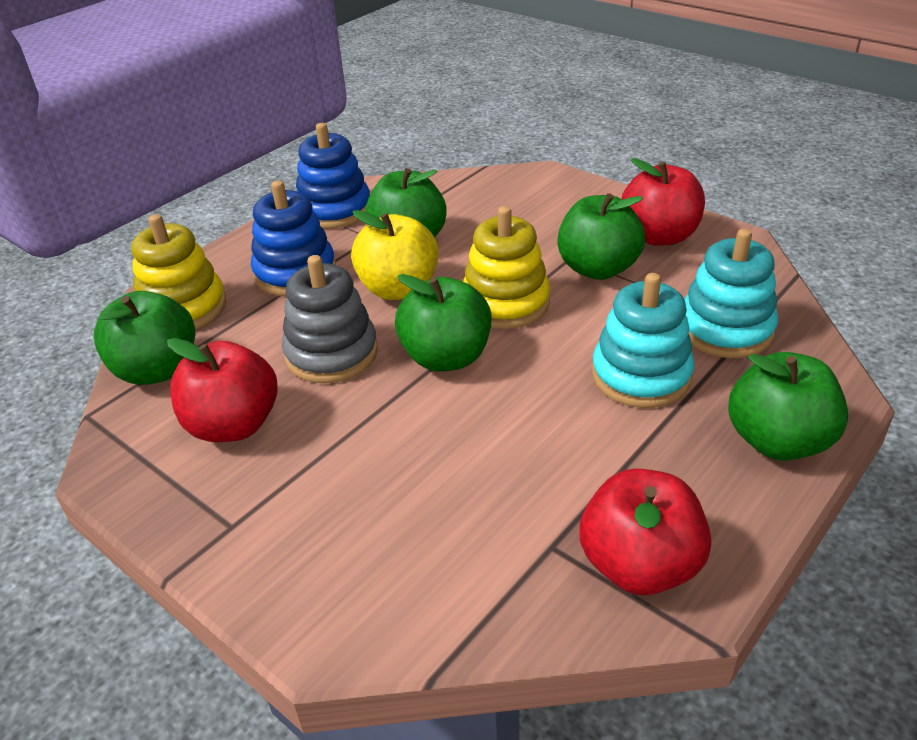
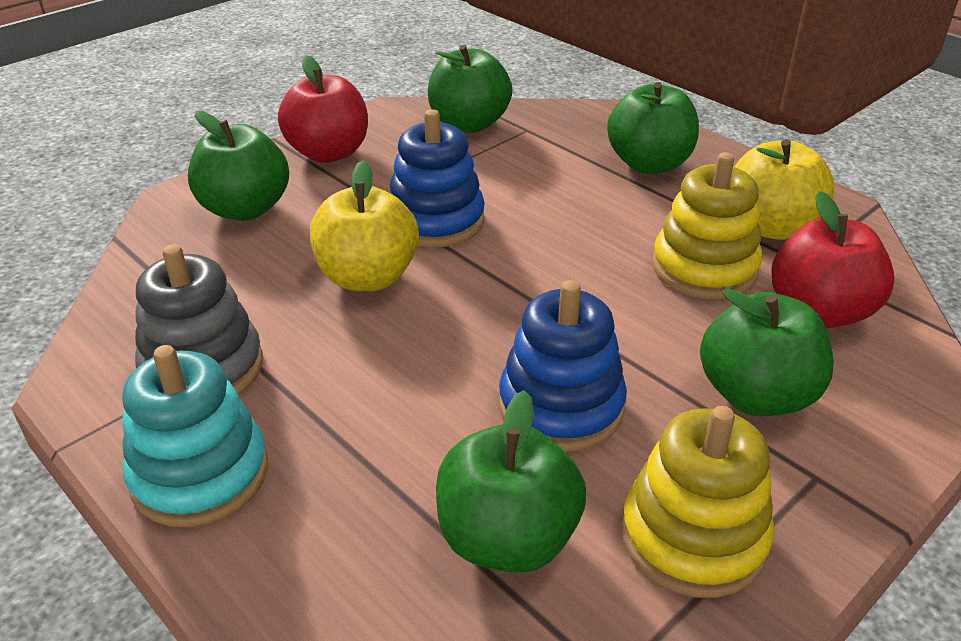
red apple: 3 -> 2
turquoise stacking toy: 2 -> 1
yellow apple: 1 -> 2

